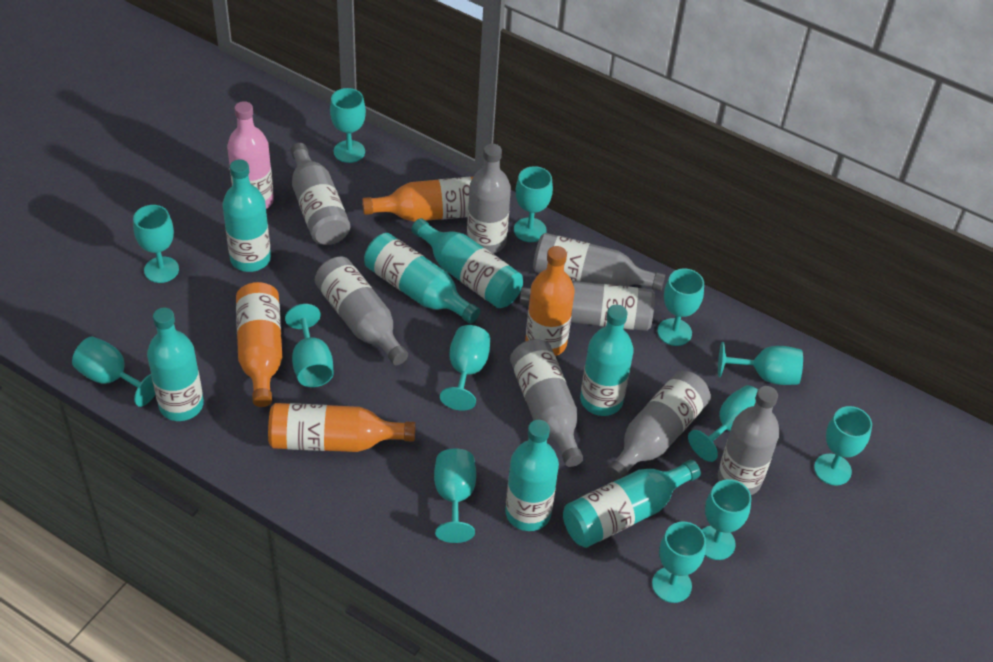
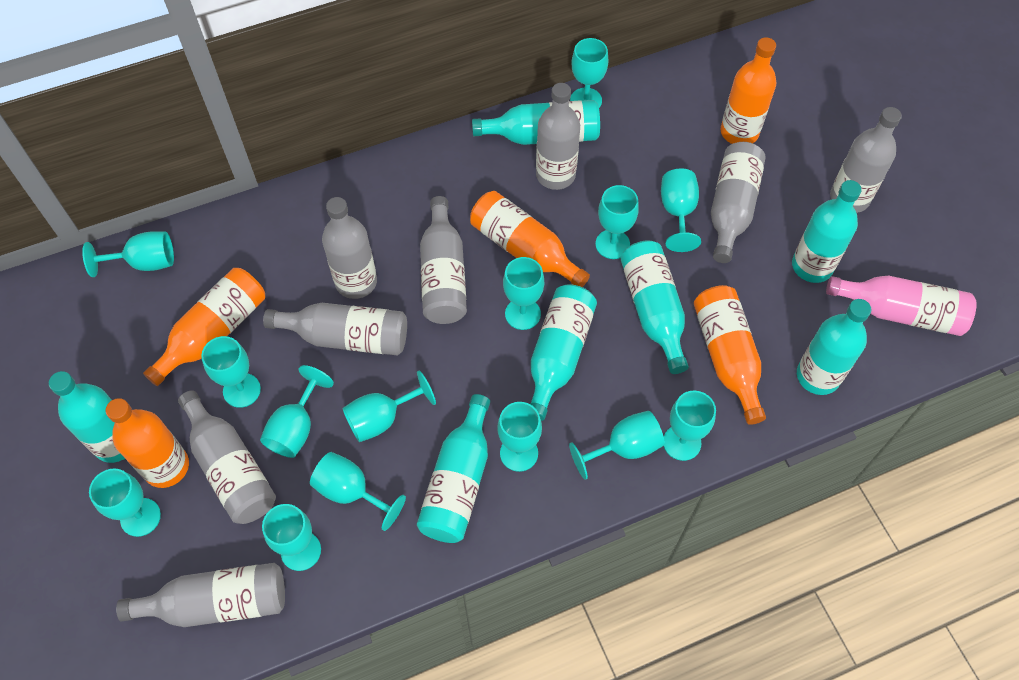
orange bottle: 4 -> 5
turquoise goblet: 13 -> 14

